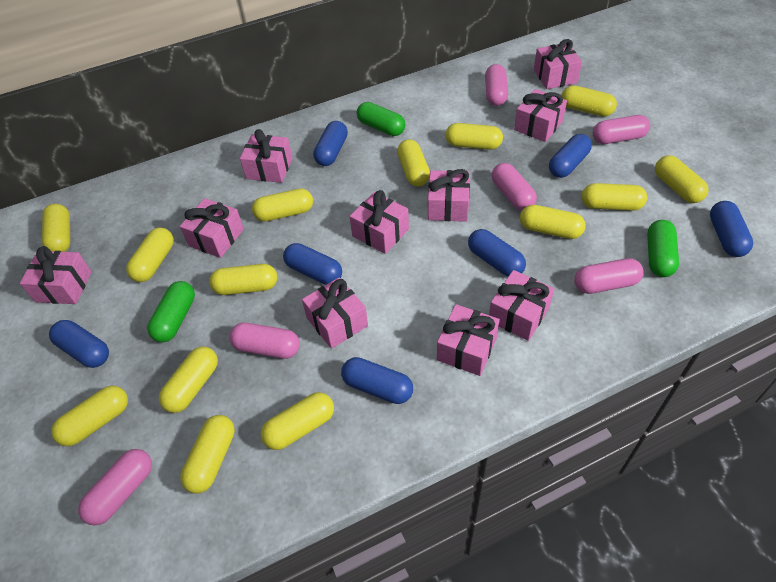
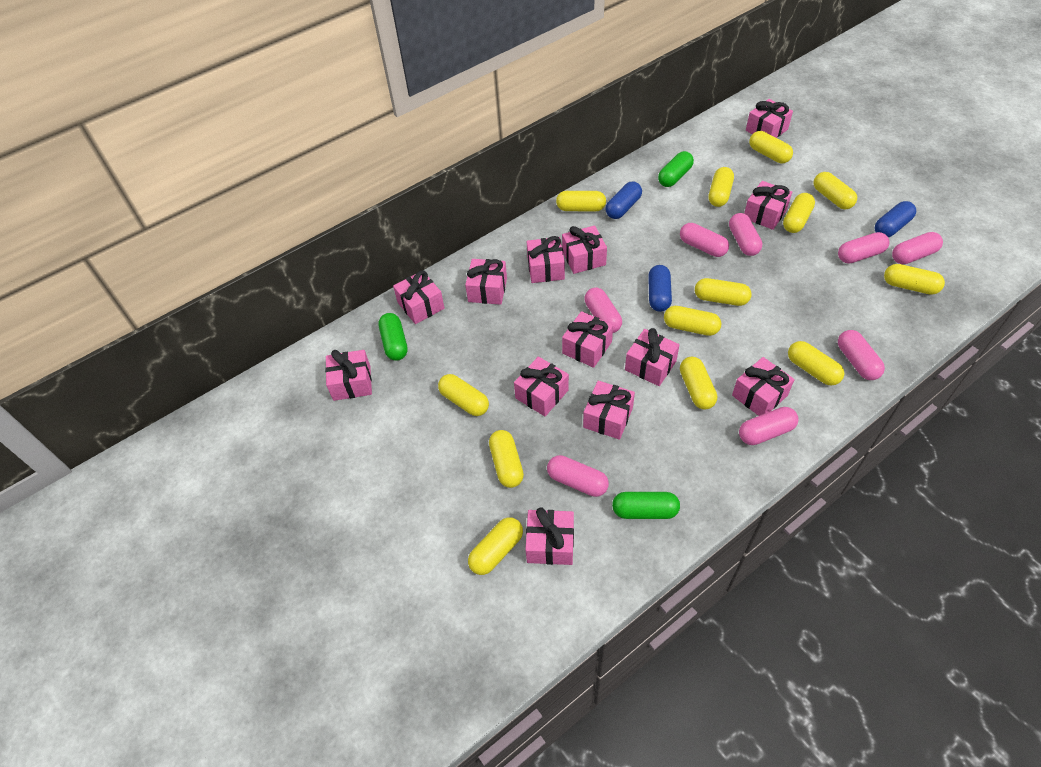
blue capsule: 7 -> 3
pink capsule: 6 -> 8
pink gift: 10 -> 13
yellow capsule: 14 -> 13

